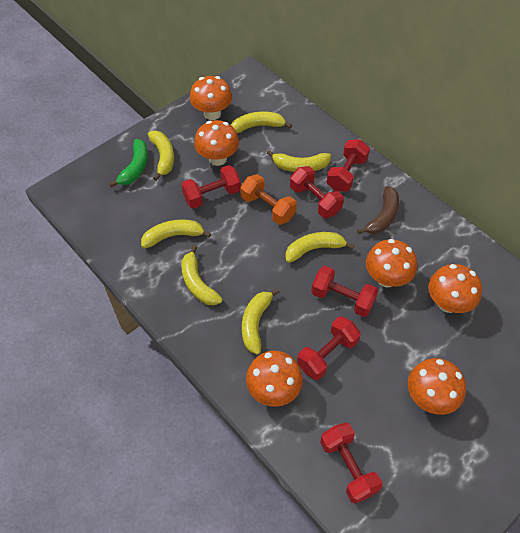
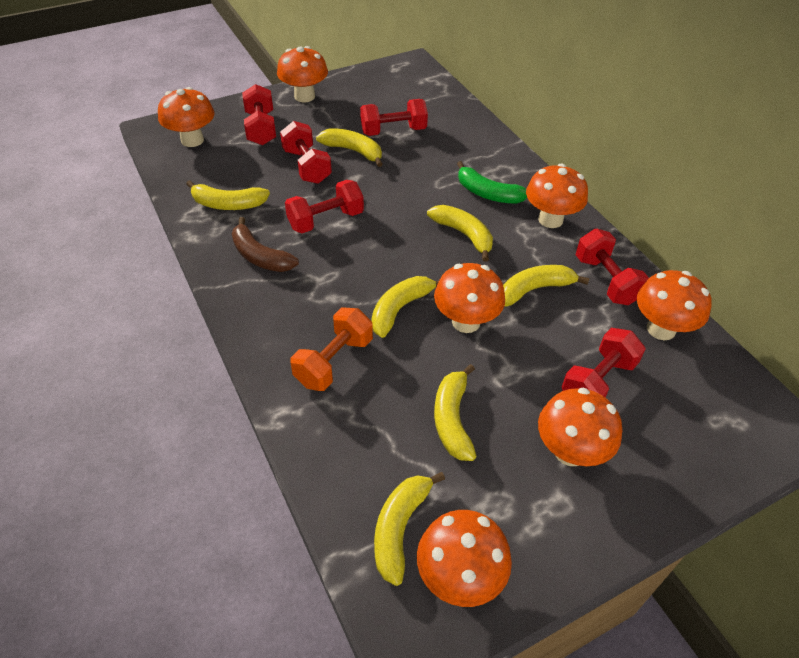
orange mushroom: 6 -> 7

